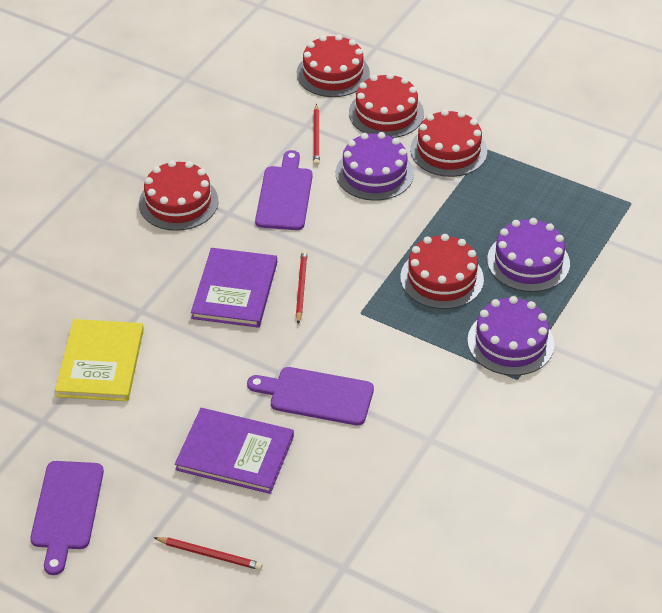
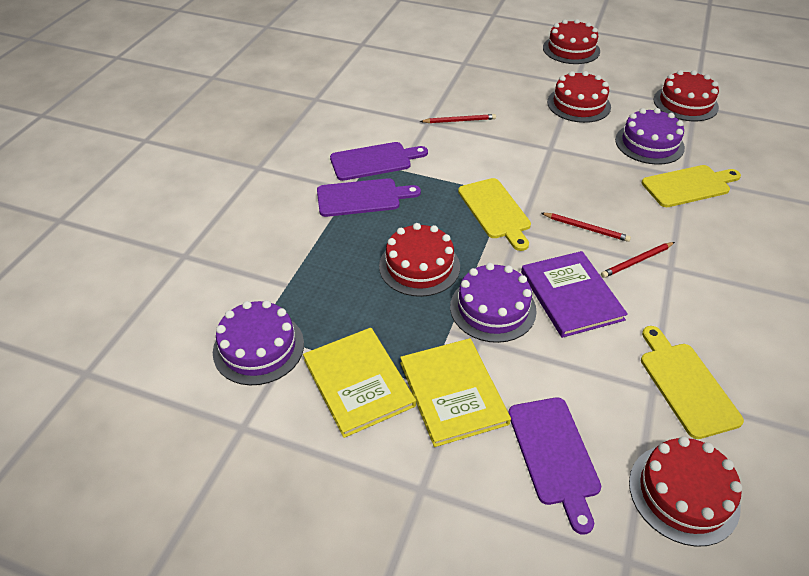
purple book: 2 -> 1
yellow book: 1 -> 2
yellow cutting board: 0 -> 3

